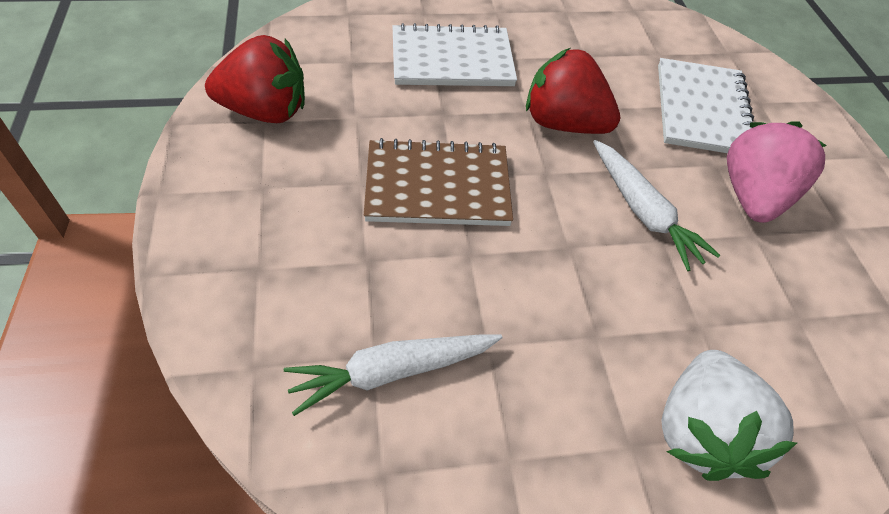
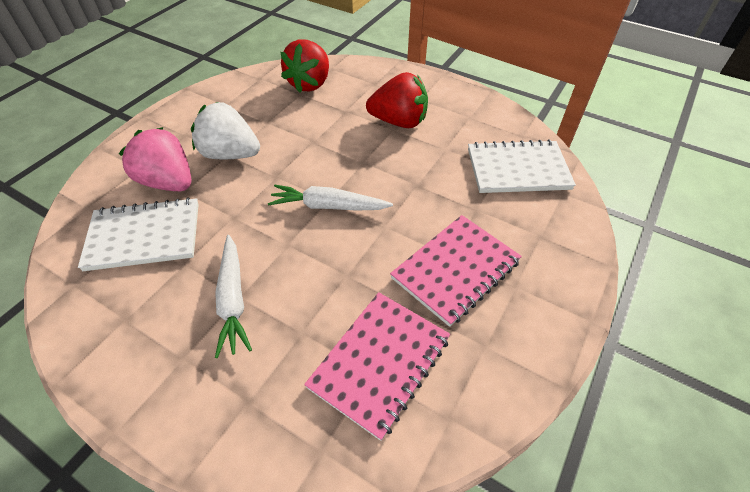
brown notebook: 1 -> 0
pink notebook: 0 -> 2

